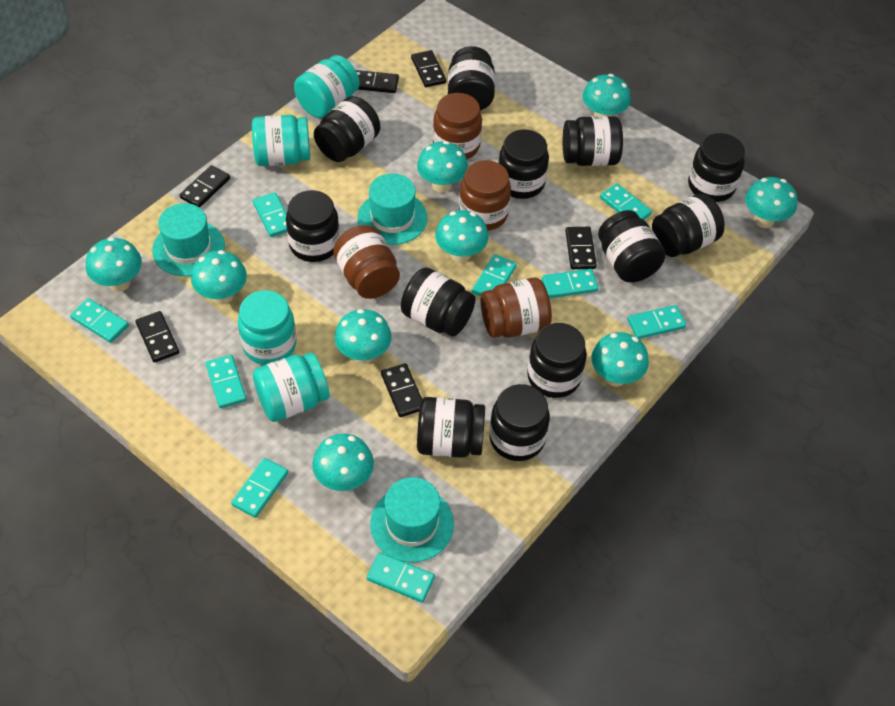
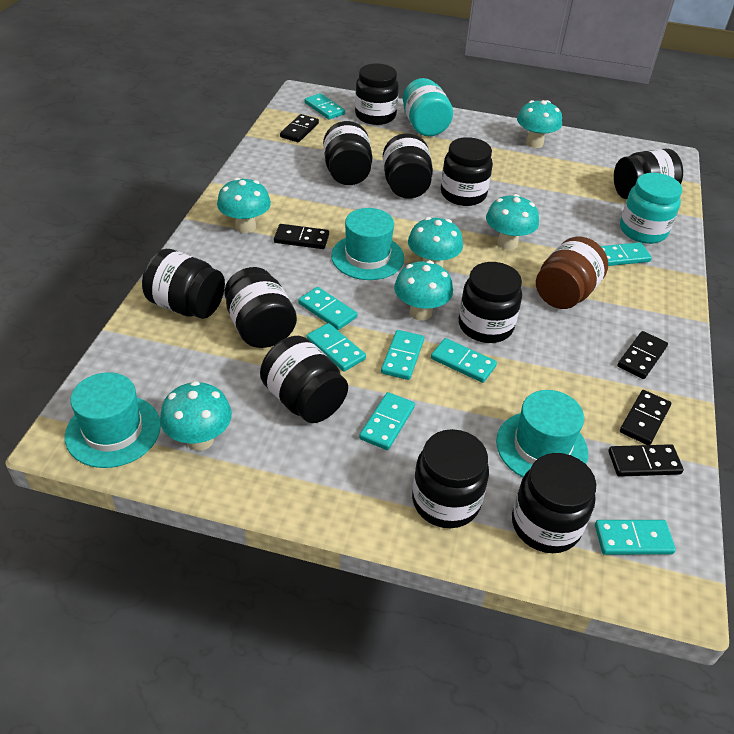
black domino: 6 -> 5
black jar: 12 -> 11
brown jar: 4 -> 1
turquoise domino: 9 -> 8
turquoise jar: 4 -> 2
turquoise mushroom: 9 -> 6

